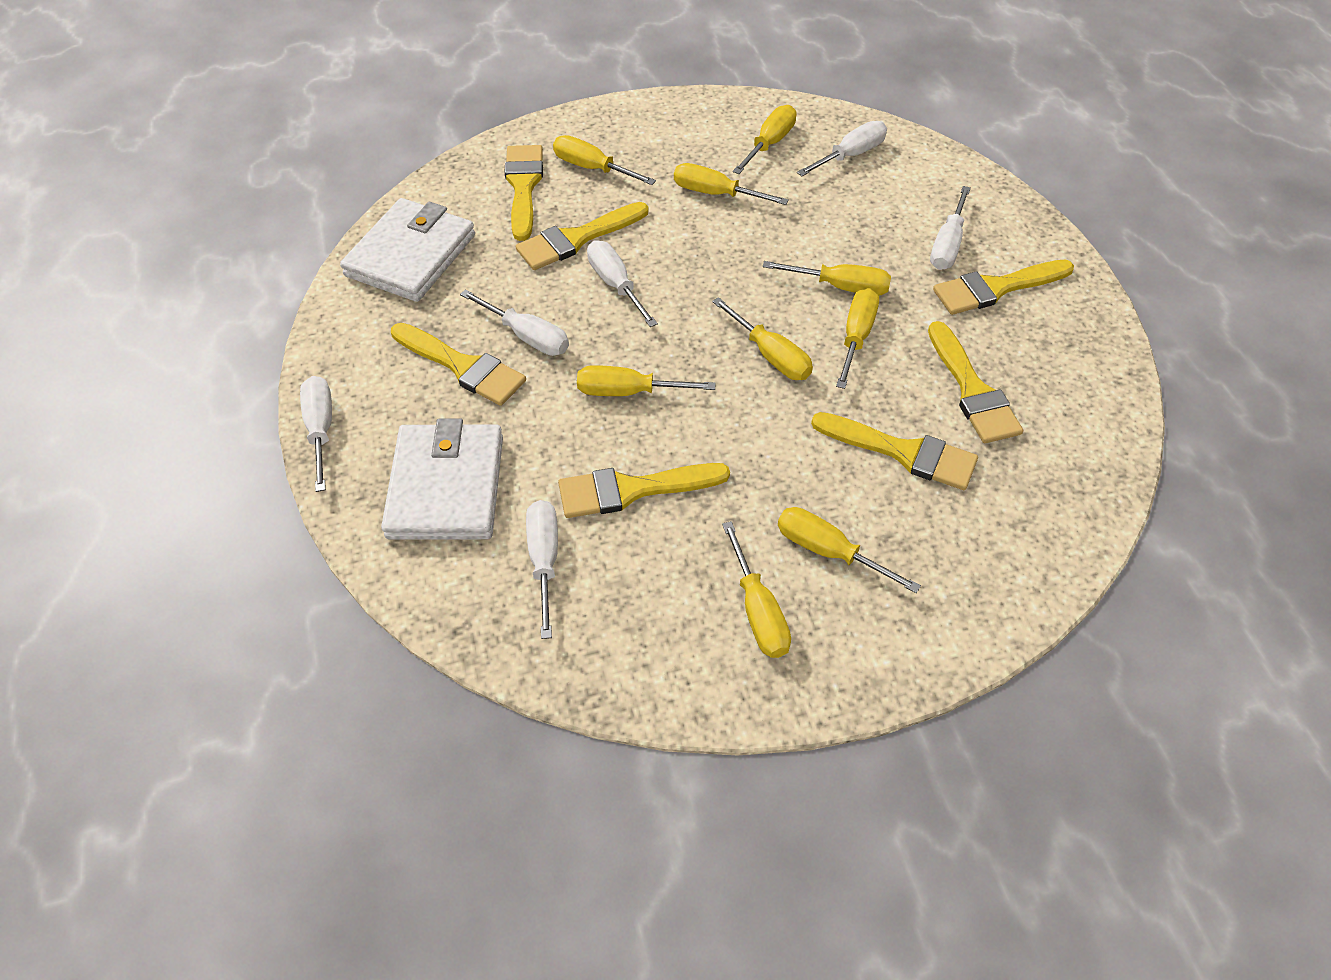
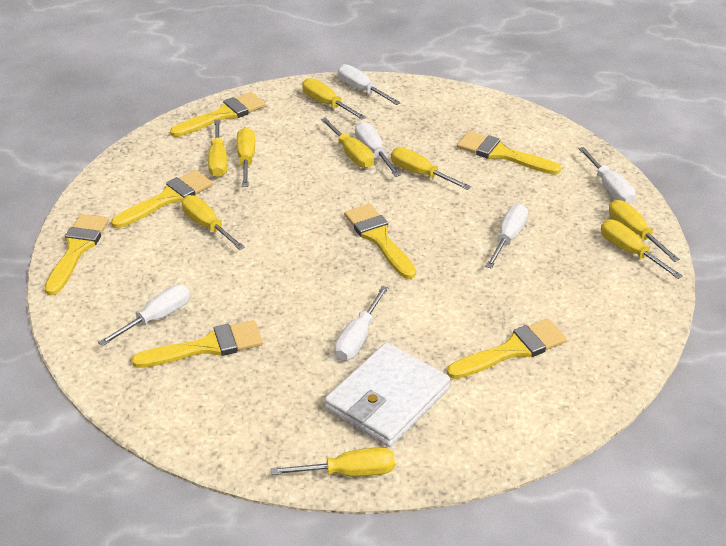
white wallet: 2 -> 1

